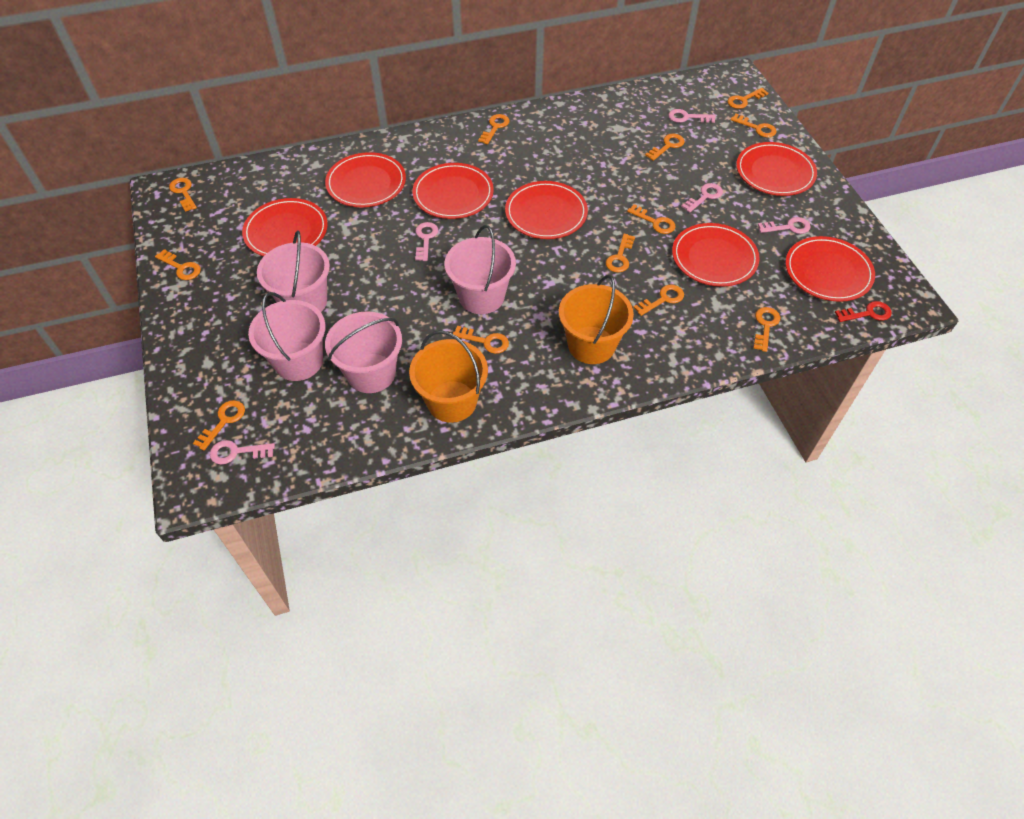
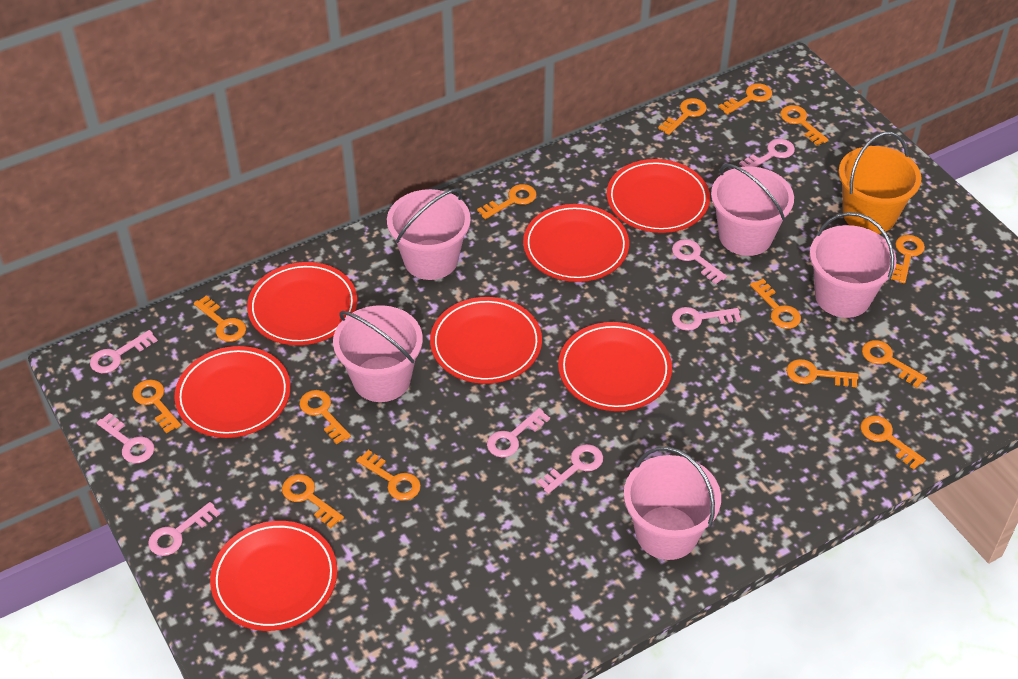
orange bucket: 2 -> 1
orange key: 12 -> 14
pink bucket: 4 -> 5
pink key: 5 -> 8
red key: 1 -> 0

